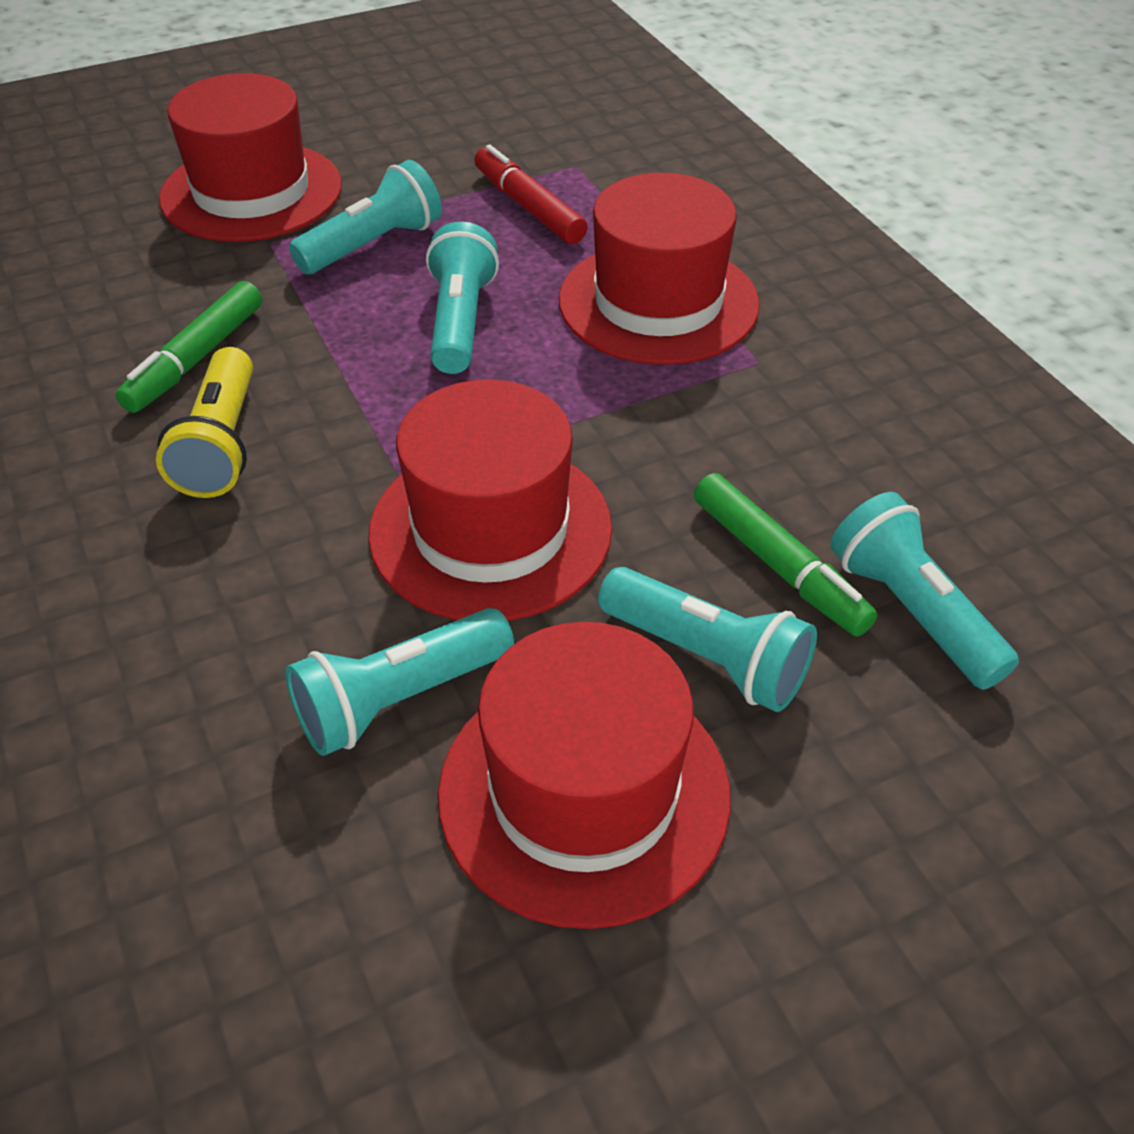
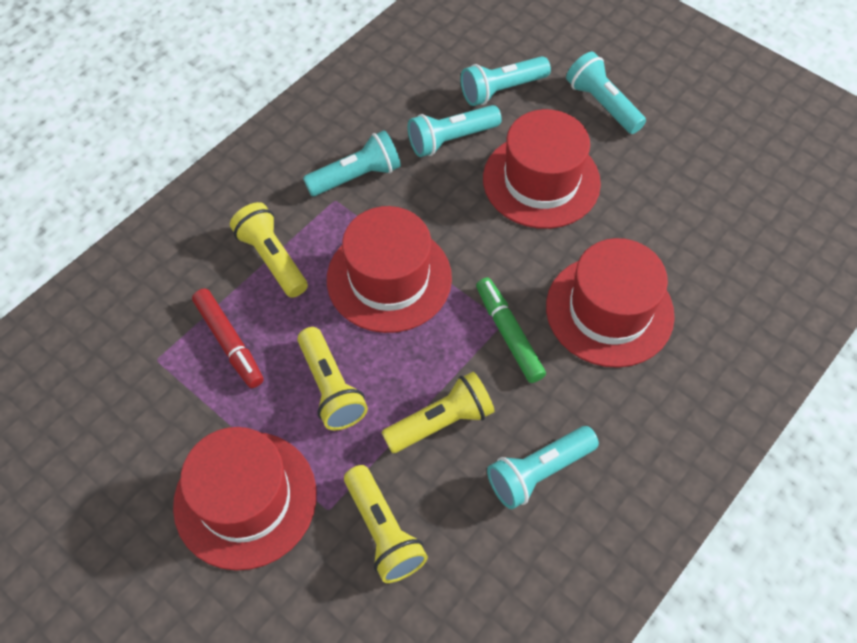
green marker: 2 -> 1
yellow flashlight: 1 -> 4

